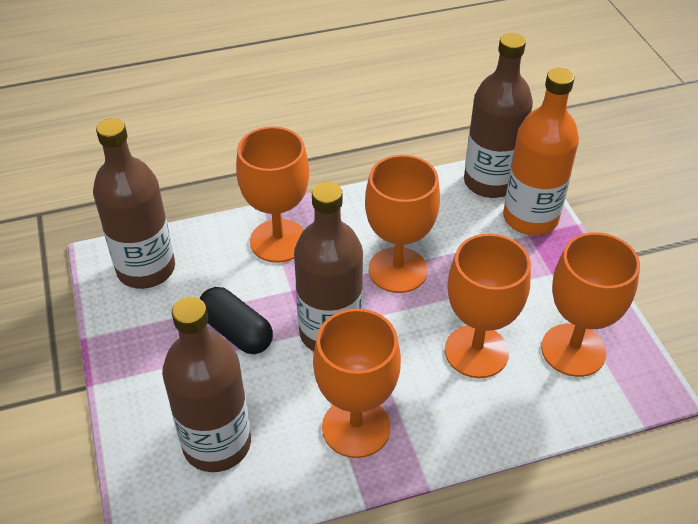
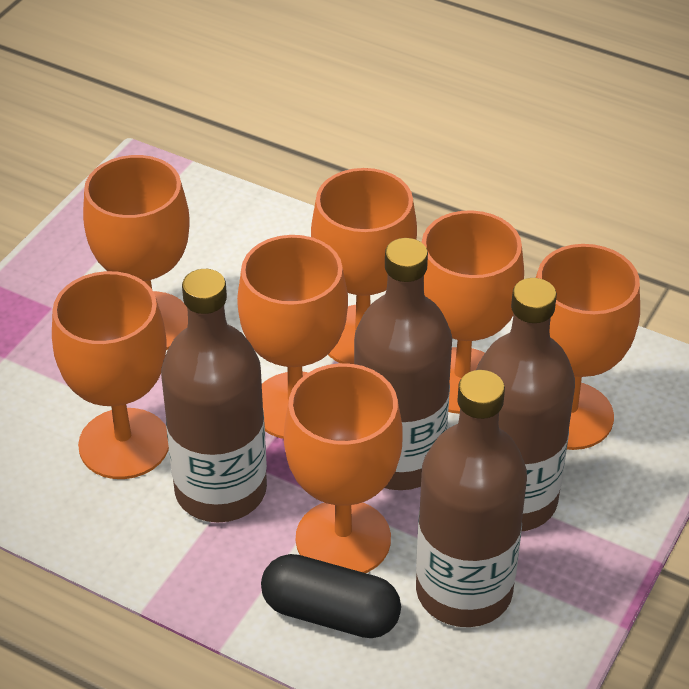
orange bottle: 1 -> 0
orange goblet: 5 -> 7

